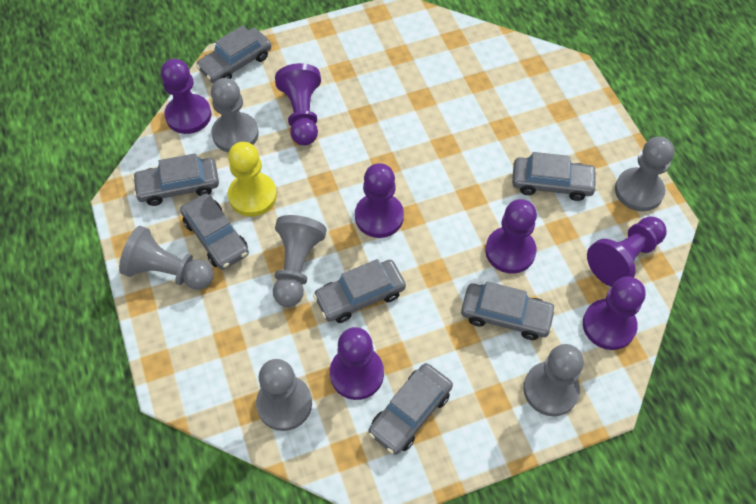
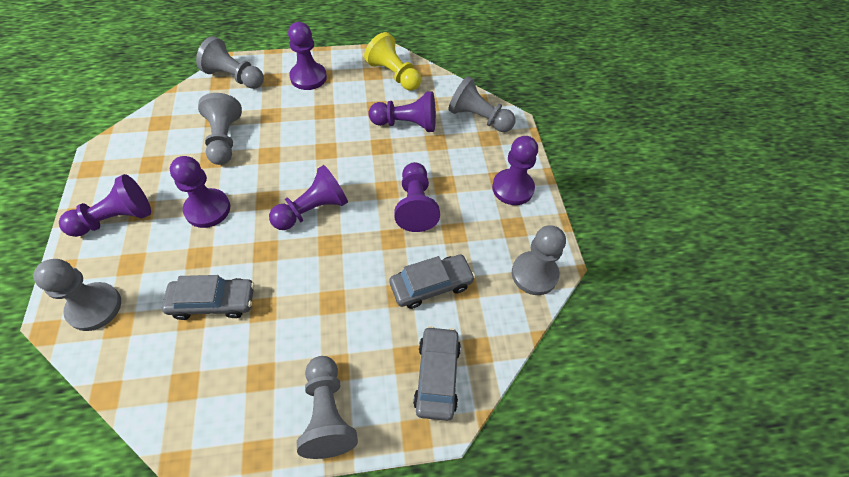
grey car: 7 -> 3

